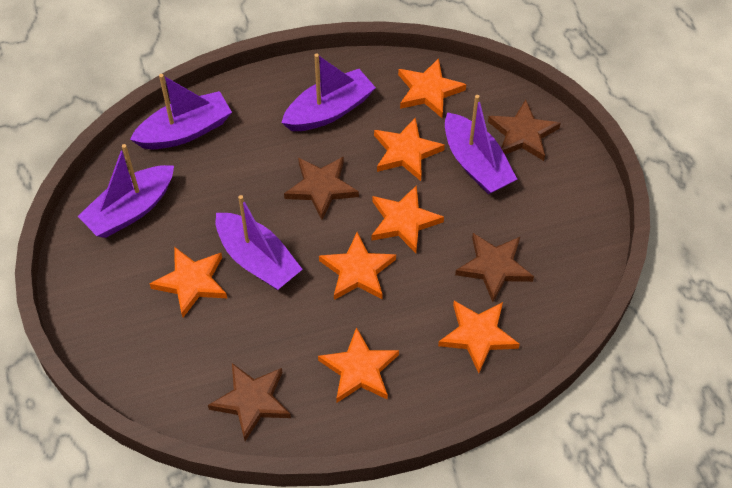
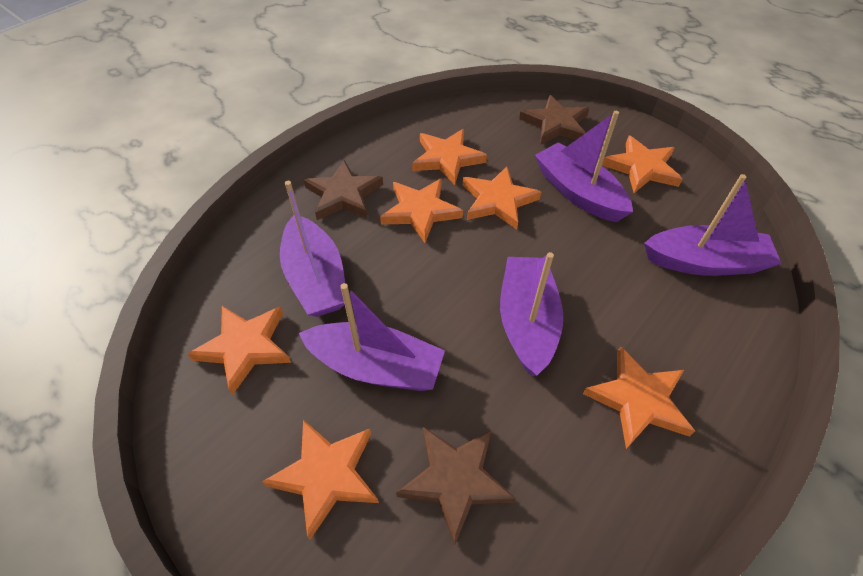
brown star: 4 -> 3

